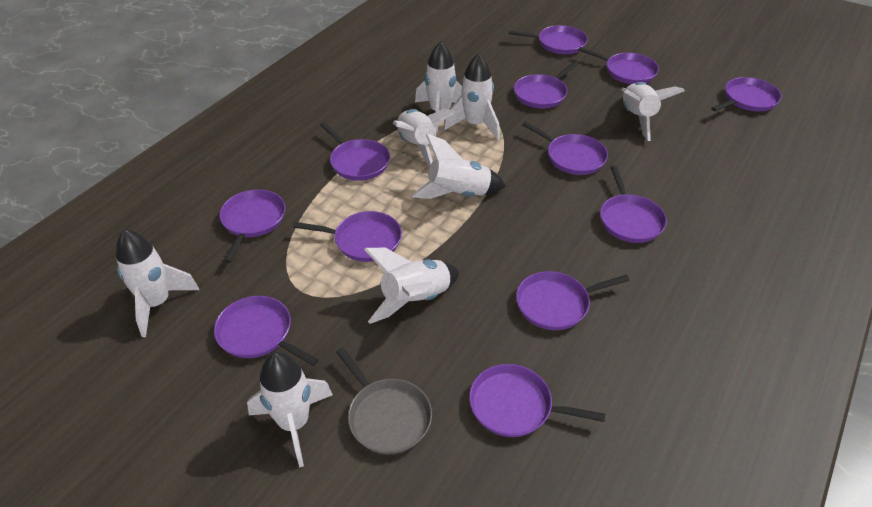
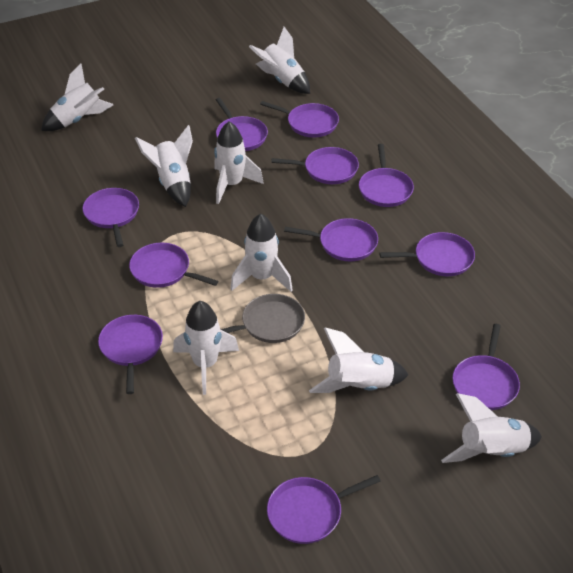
purple pan: 12 -> 11

